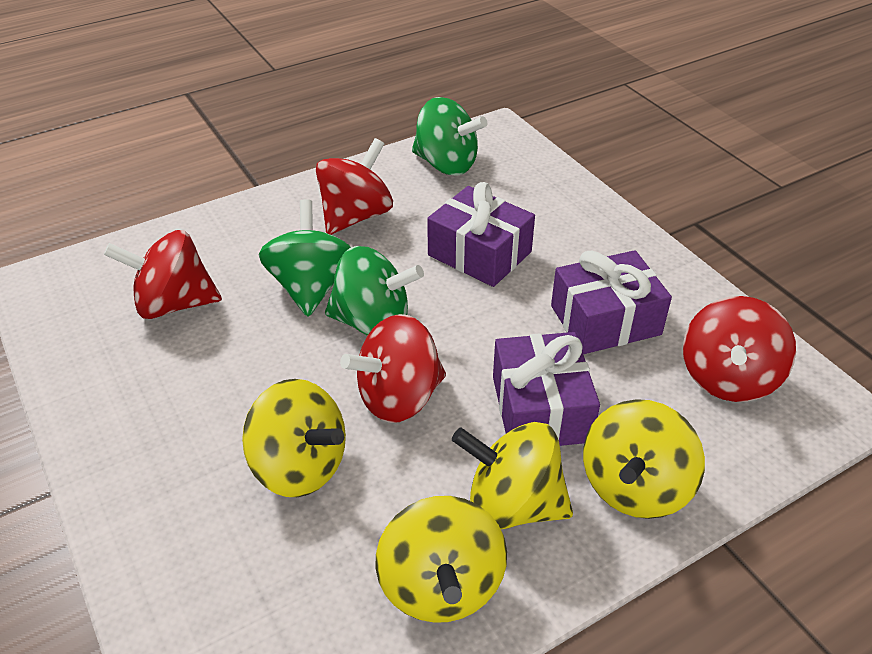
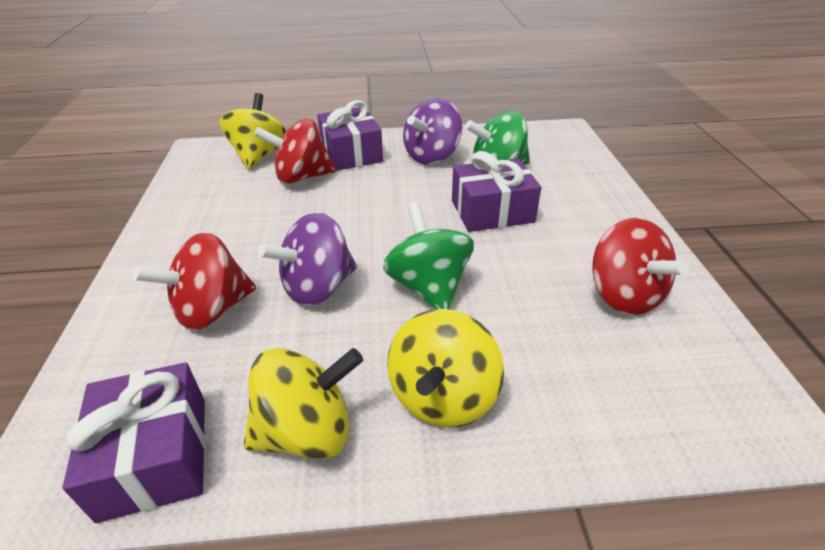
green spinning top: 3 -> 2
purple spinning top: 0 -> 2
red spinning top: 4 -> 3
yellow spinning top: 4 -> 3

